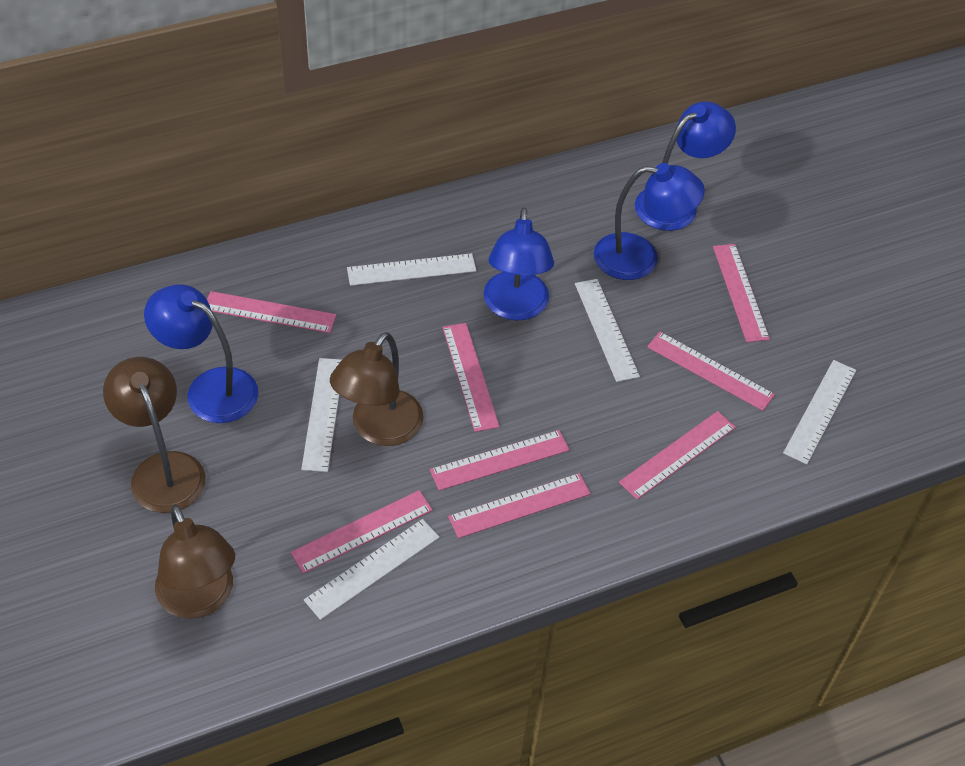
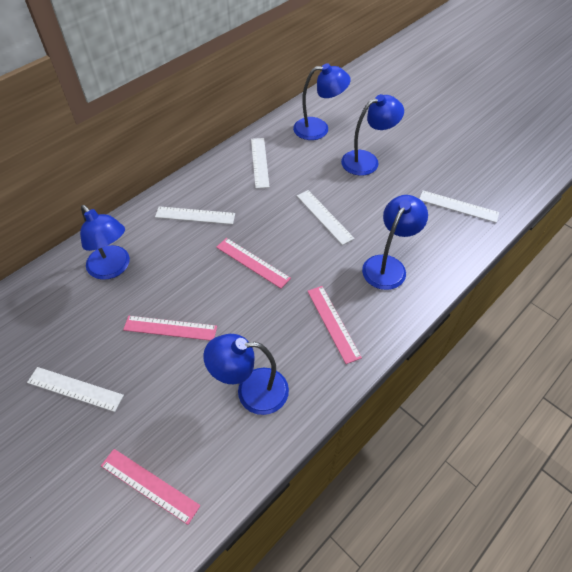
blue lamp: 4 -> 5
brown lamp: 3 -> 0
pink ruler: 8 -> 4

